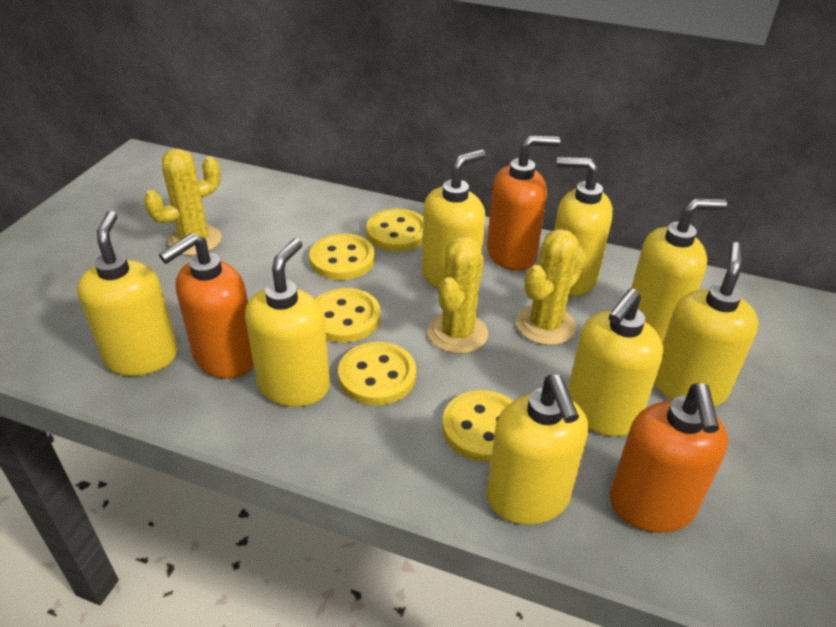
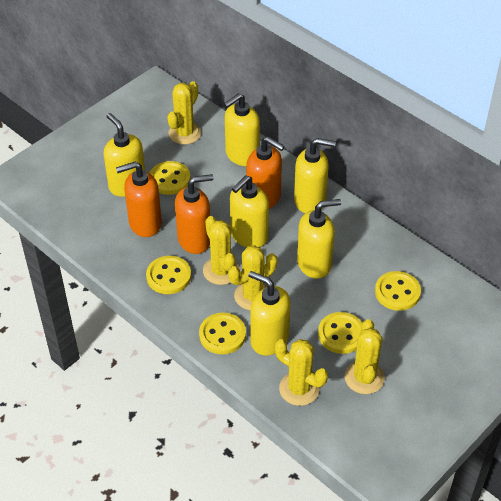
yellow cactus: 3 -> 5
yellow soap dispenser: 8 -> 6

